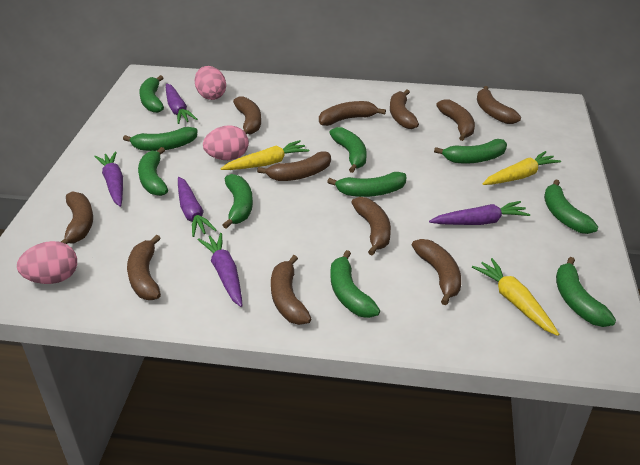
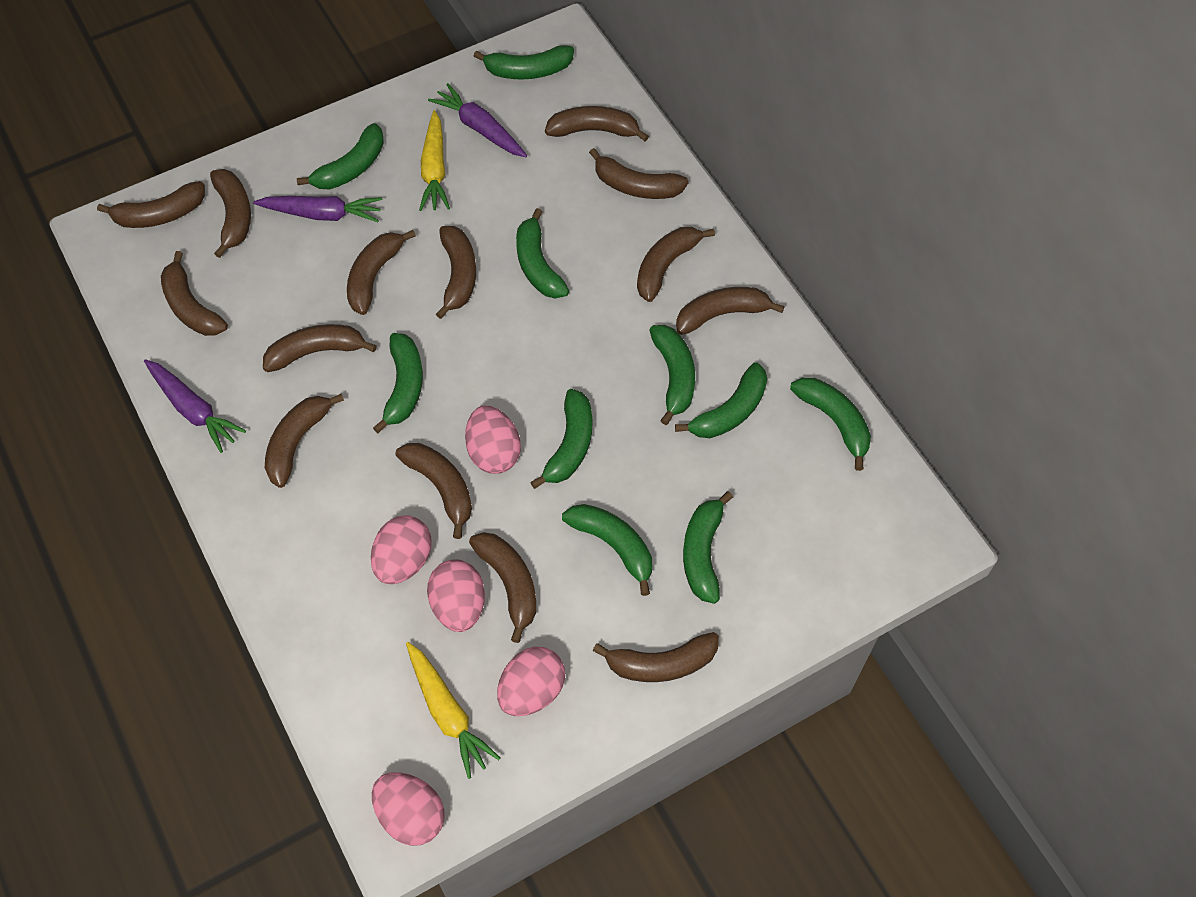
brown banana: 11 -> 14
pink egg: 3 -> 5
purple carrot: 5 -> 3
yellow carrot: 3 -> 2

